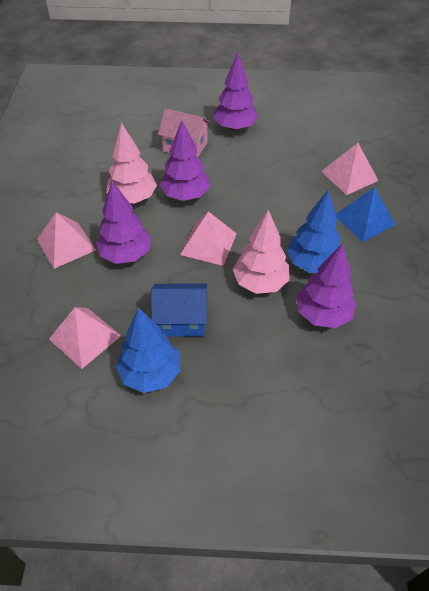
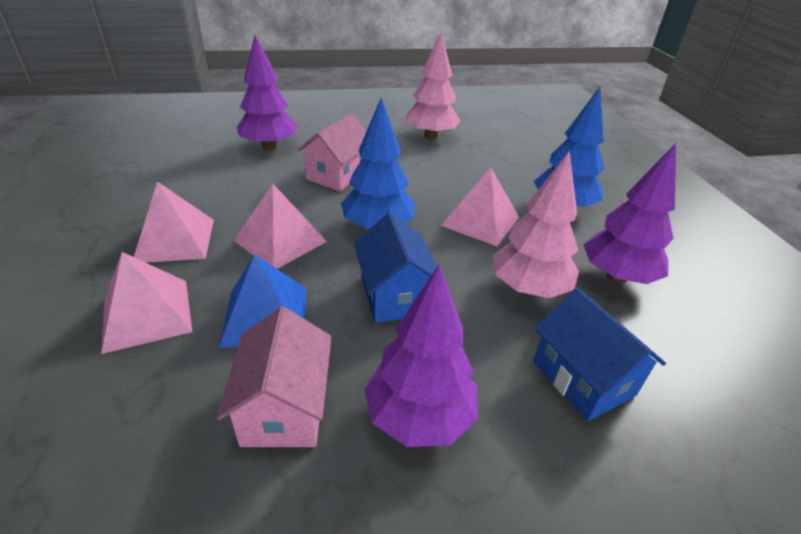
blue house: 1 -> 2
pink house: 1 -> 2
purple tree: 4 -> 3

